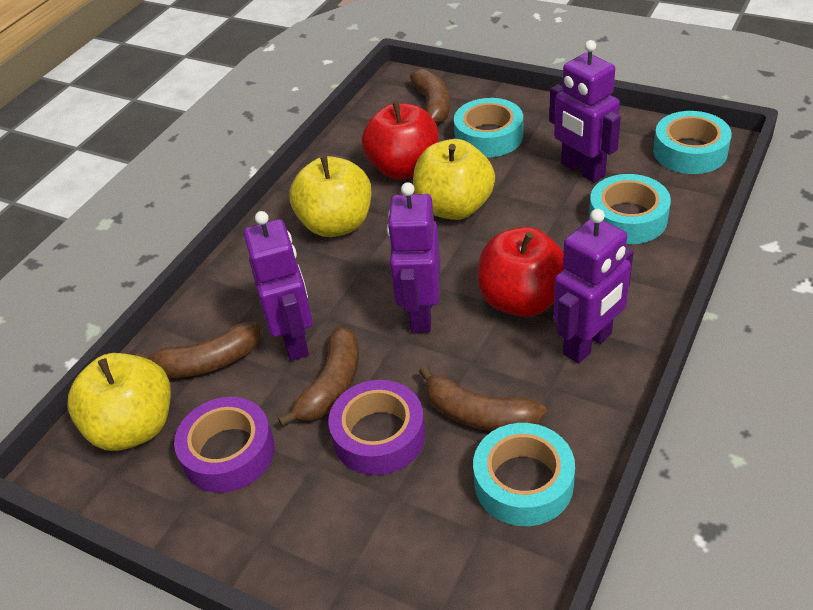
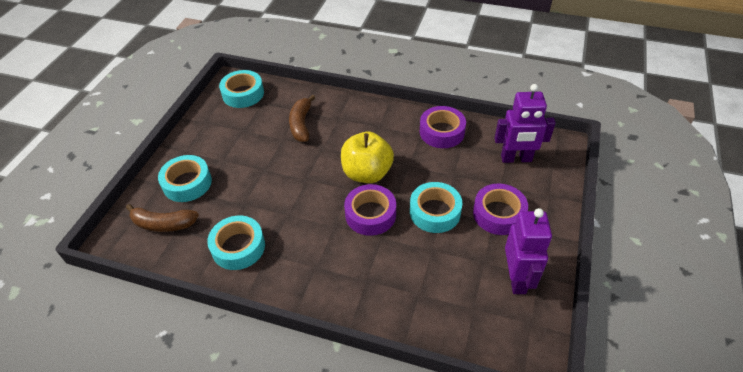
brown banana: 4 -> 2
purple robot: 4 -> 2
purple tape: 2 -> 3
red apple: 2 -> 0
yellow apple: 3 -> 1

